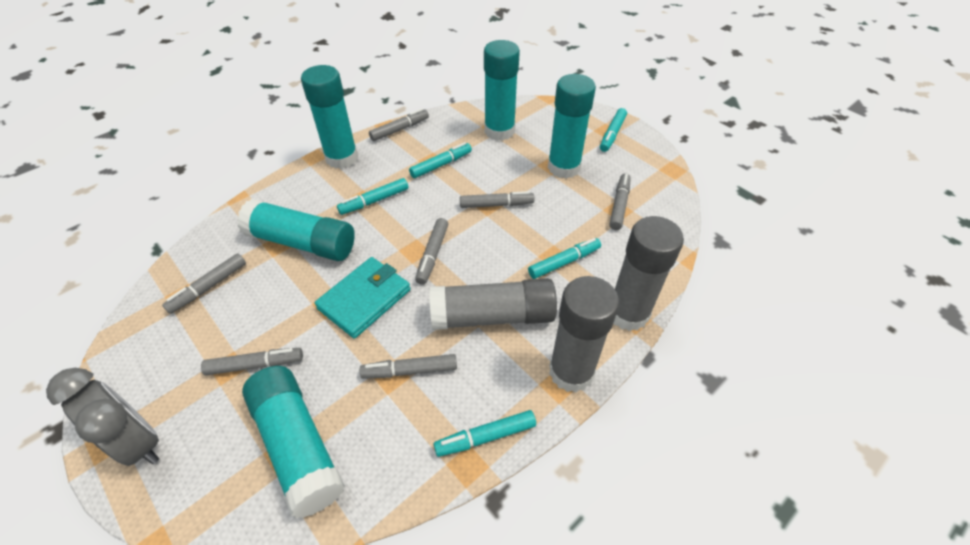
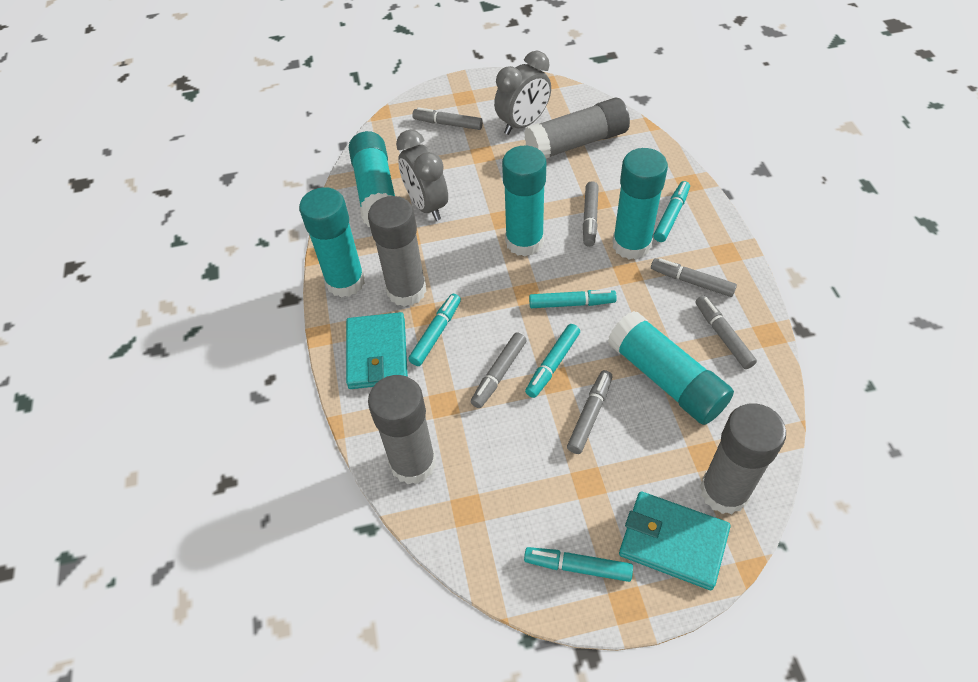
grey clock: 1 -> 2
grey glue stick: 3 -> 4
grey marker: 7 -> 6
turquoise wallet: 1 -> 2

